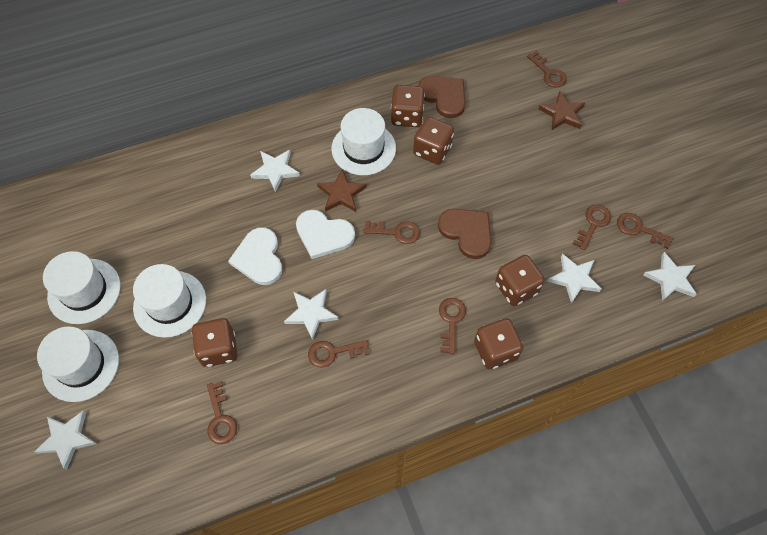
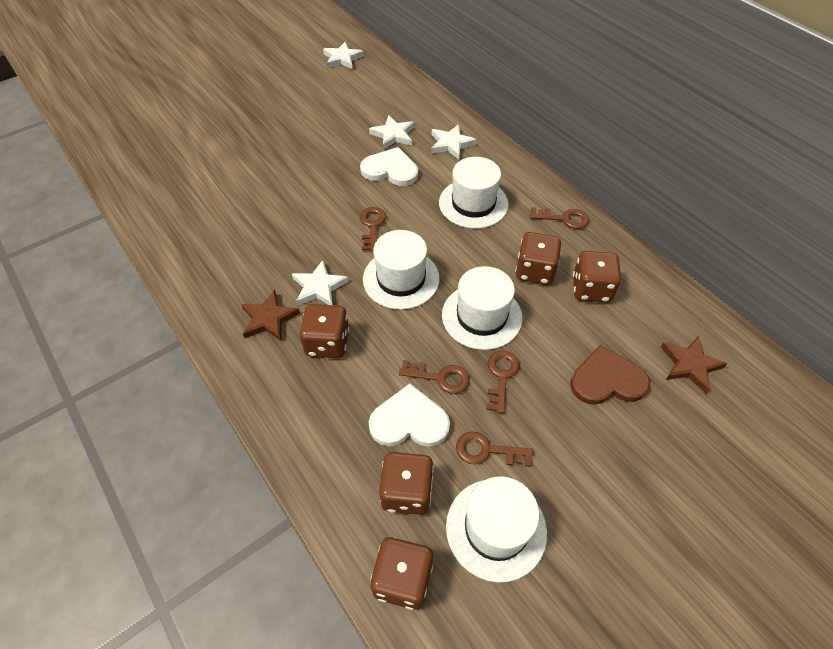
brown heart: 2 -> 1
brown key: 7 -> 5
white star: 5 -> 4

